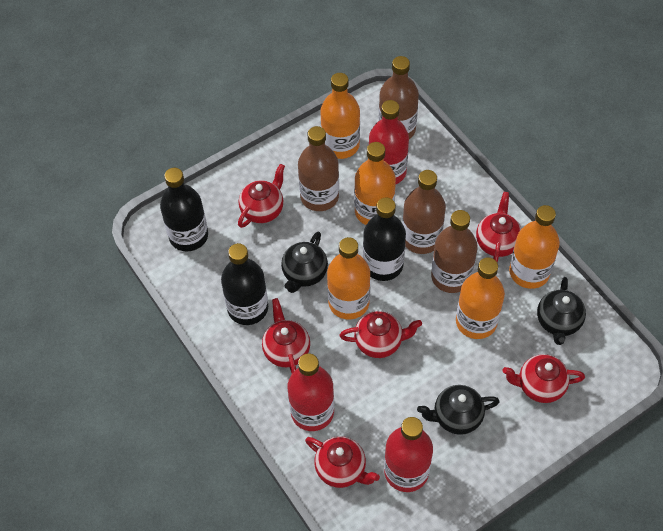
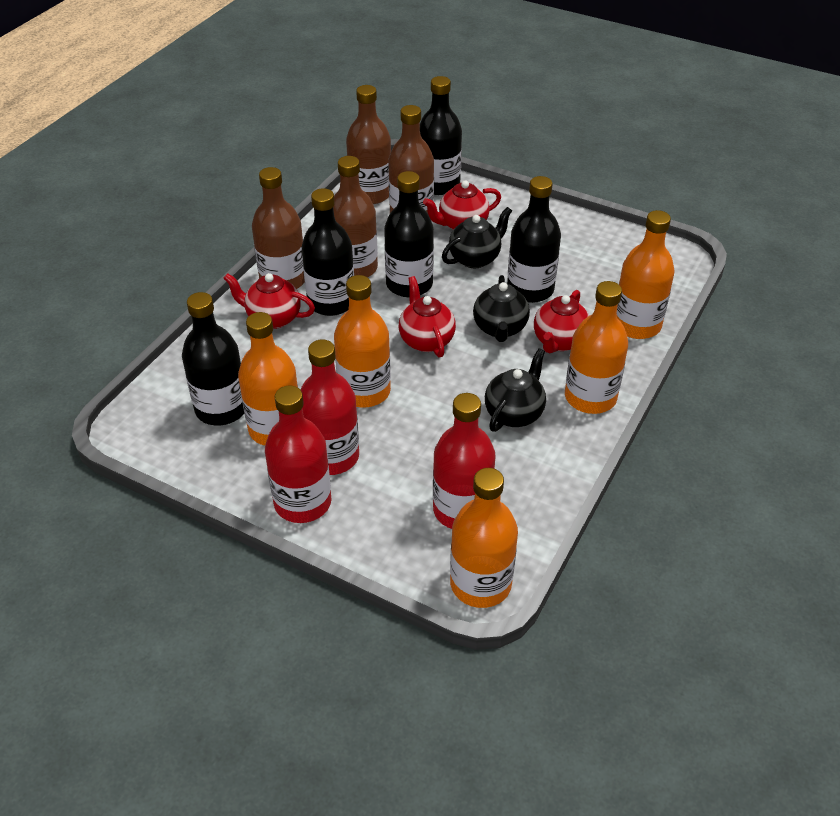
black bottle: 3 -> 5
red teapot: 6 -> 4

